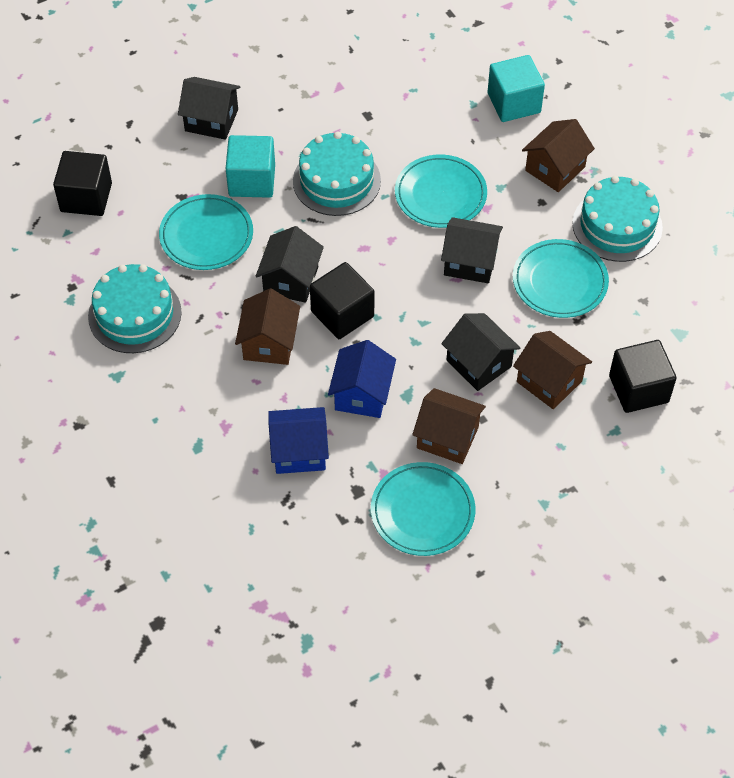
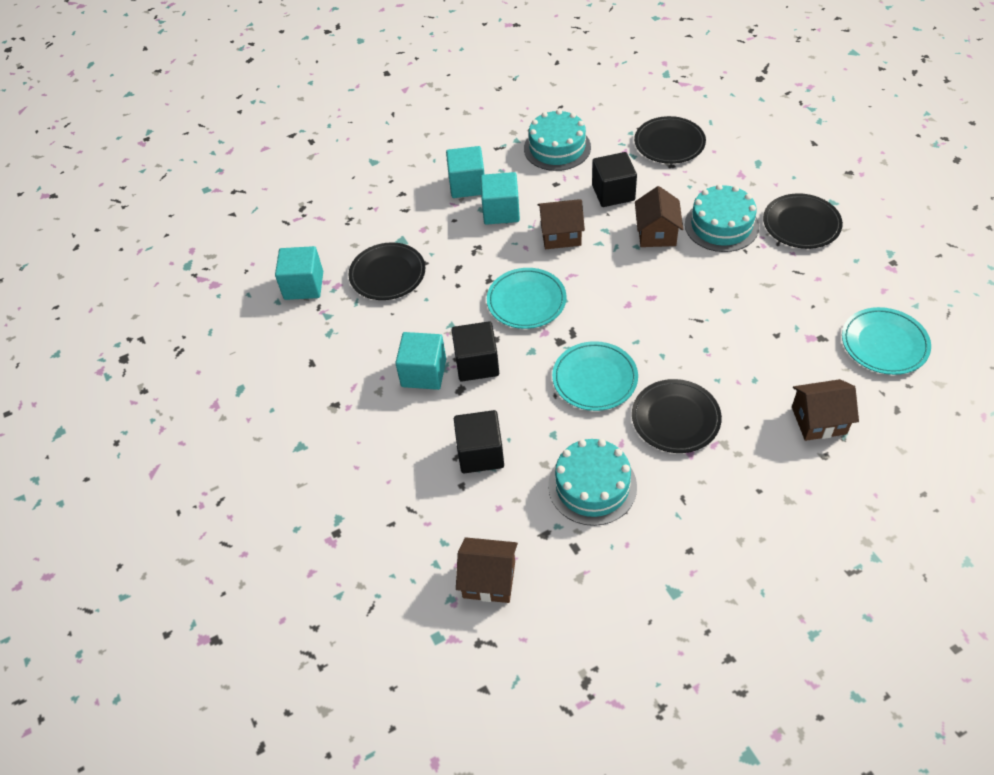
black house: 4 -> 0
black plate: 0 -> 4
blue house: 2 -> 0
turquoise cube: 2 -> 4
turquoise plate: 4 -> 3

